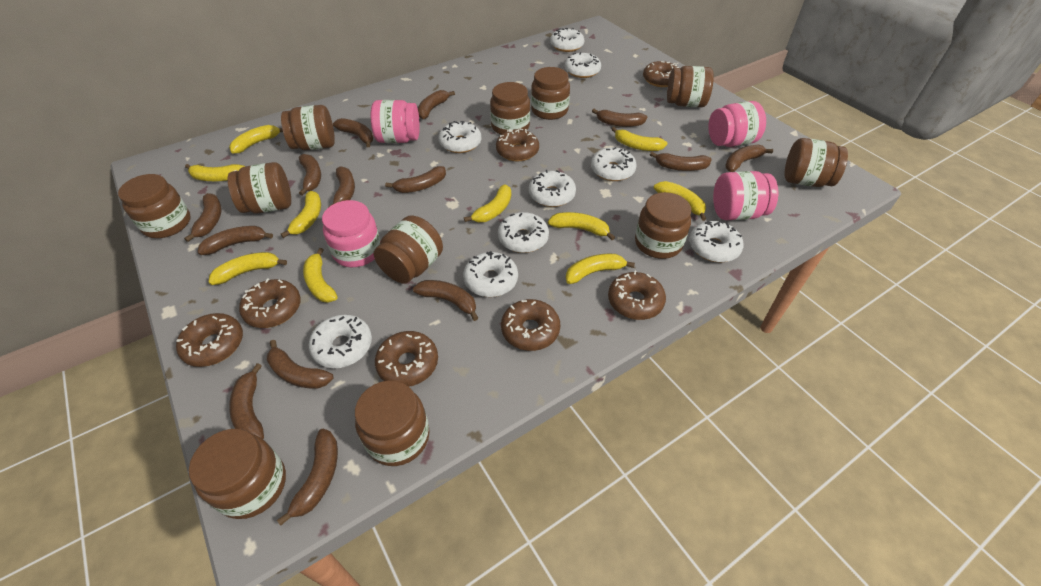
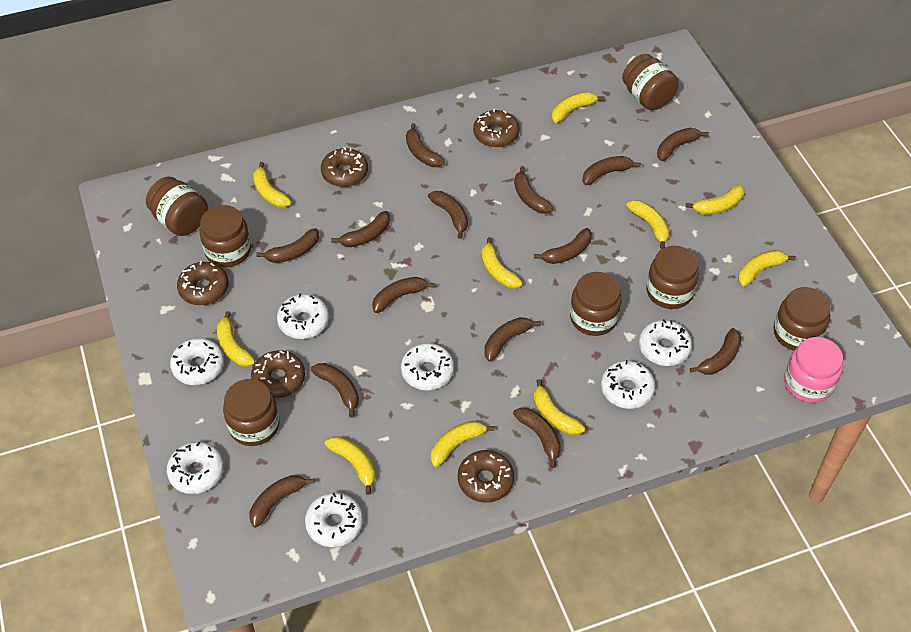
brown donut: 7 -> 5
brown jar: 11 -> 7
pink jar: 4 -> 1
white donut: 9 -> 7

